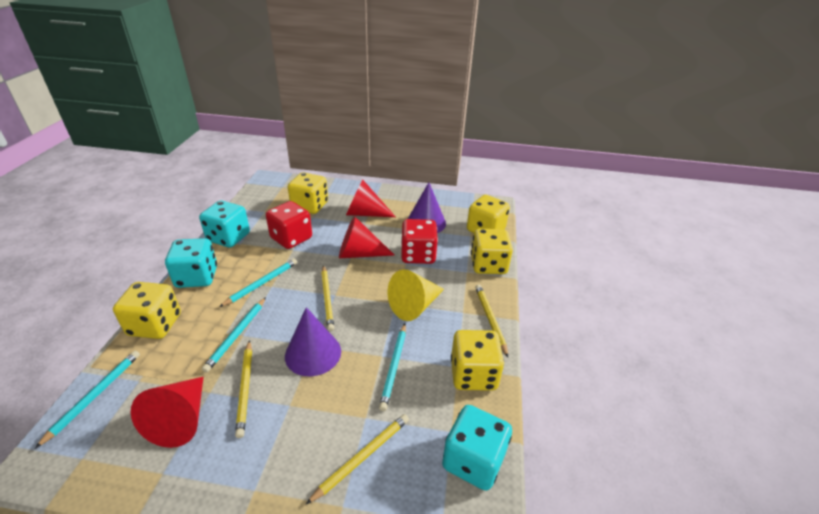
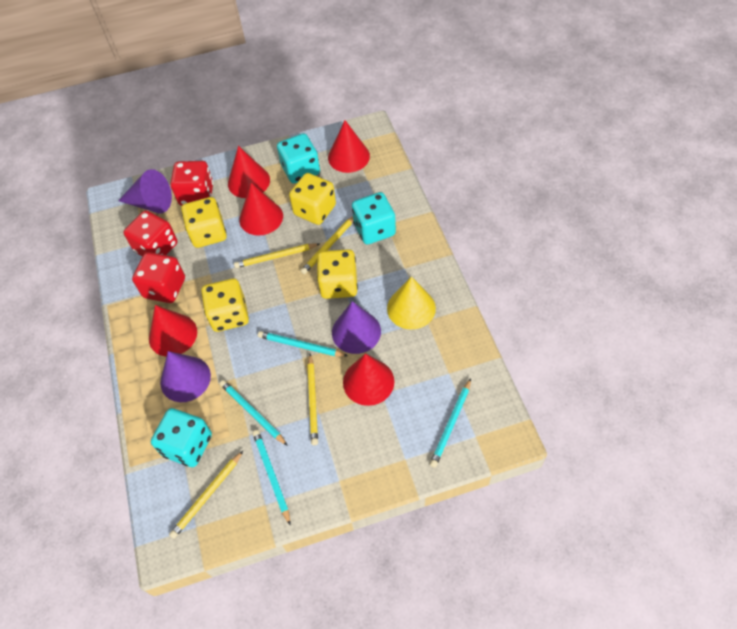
purple cone: 2 -> 3
red cone: 3 -> 5
red dice: 2 -> 3
yellow dice: 5 -> 4

